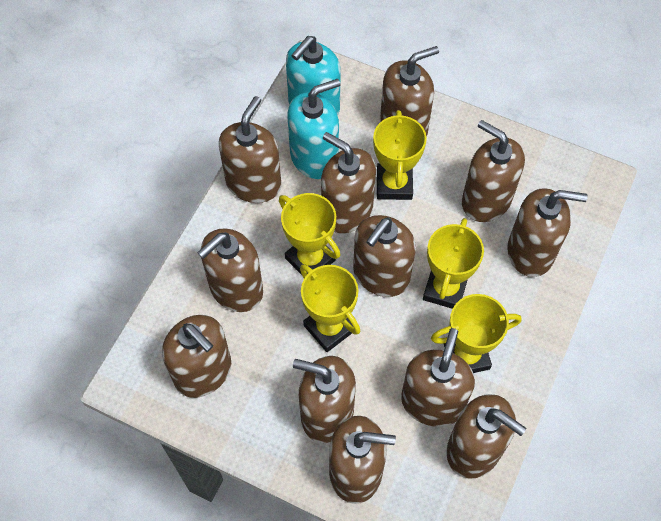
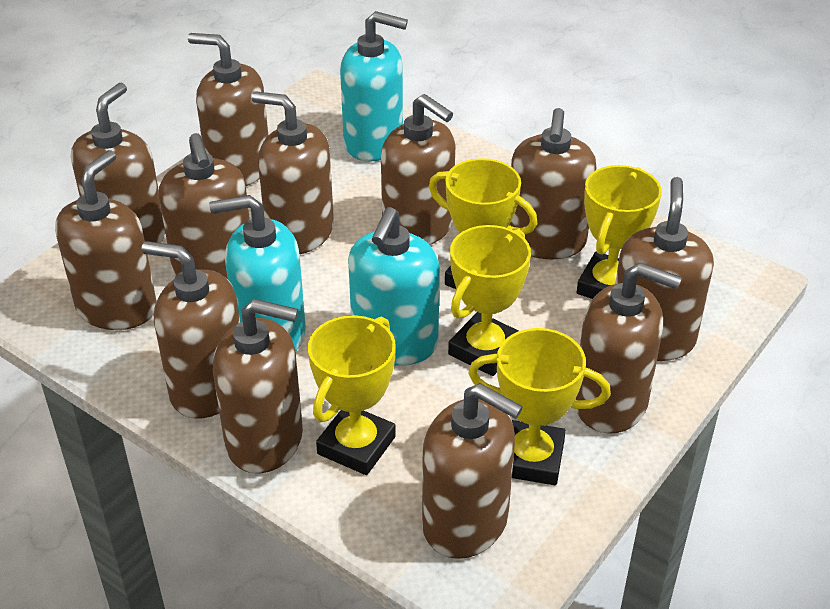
turquoise soap dispenser: 2 -> 3

